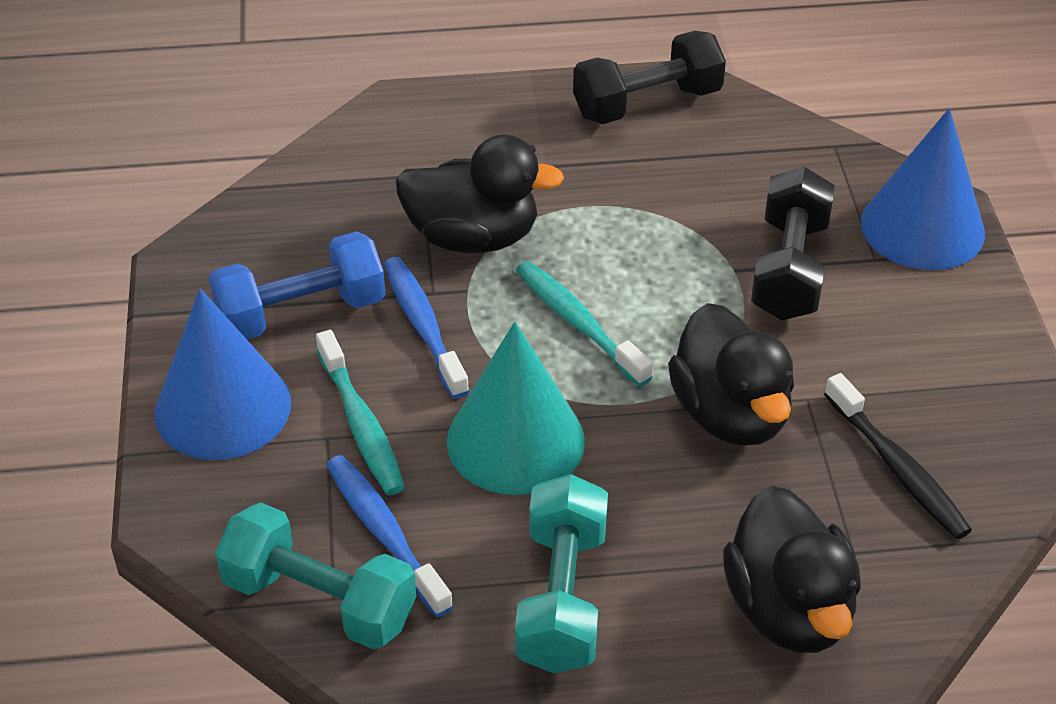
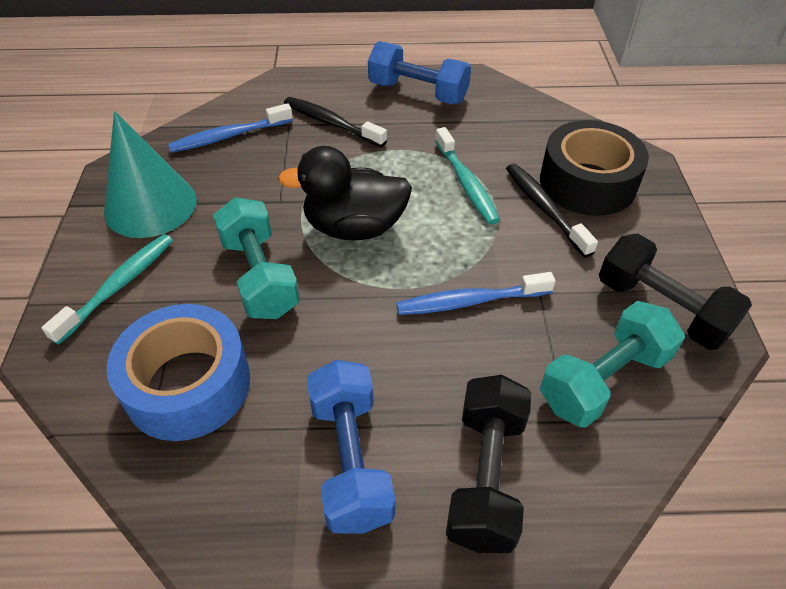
black duck: 3 -> 1
black tape: 0 -> 1
black toothbrush: 1 -> 2
blue cone: 2 -> 0
blue dumbbell: 1 -> 2
blue tape: 0 -> 1

